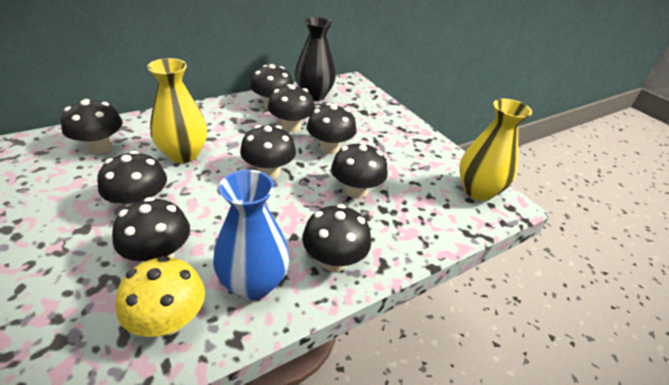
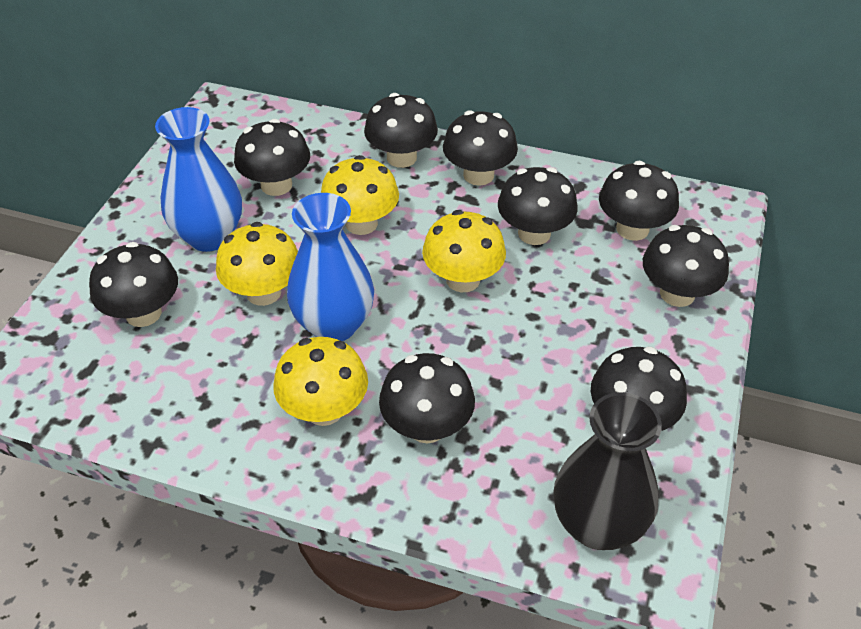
blue vase: 1 -> 2
yellow mushroom: 1 -> 4
yellow vase: 2 -> 0

